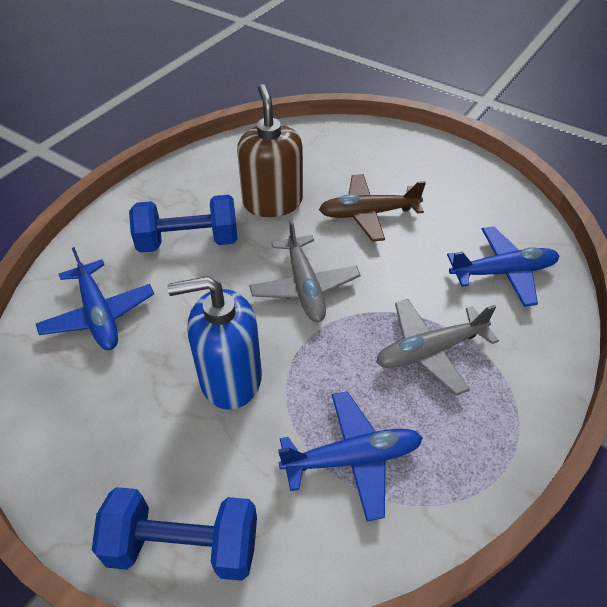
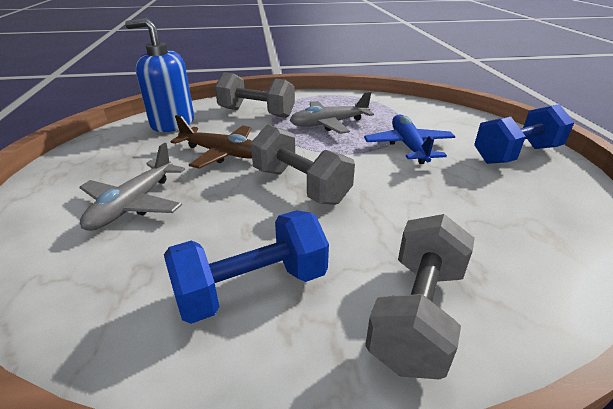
blue plane: 3 -> 1
brown soap dispenser: 1 -> 0
grey dumbbell: 0 -> 3

